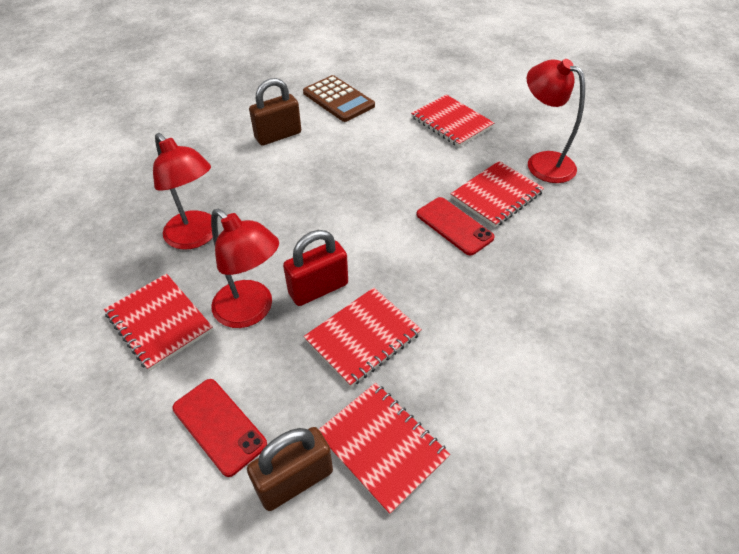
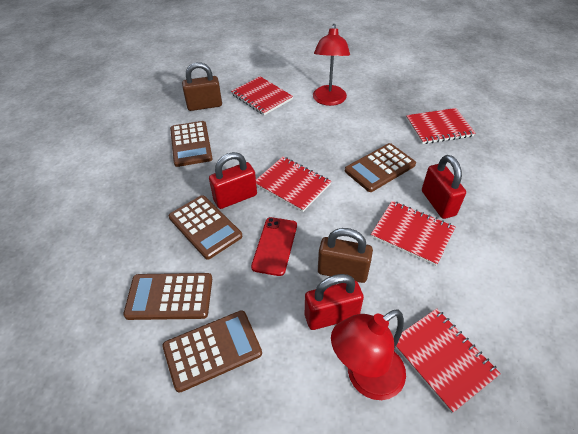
brown calculator: 1 -> 5
red lamp: 3 -> 2
red padlock: 1 -> 3
red phone: 2 -> 1

